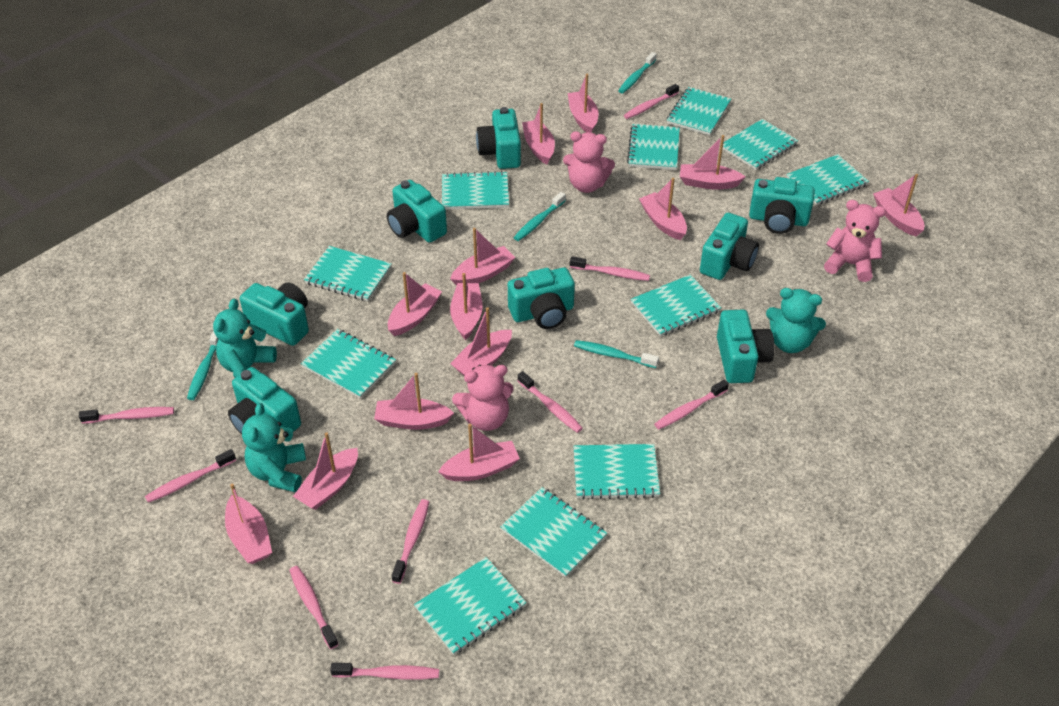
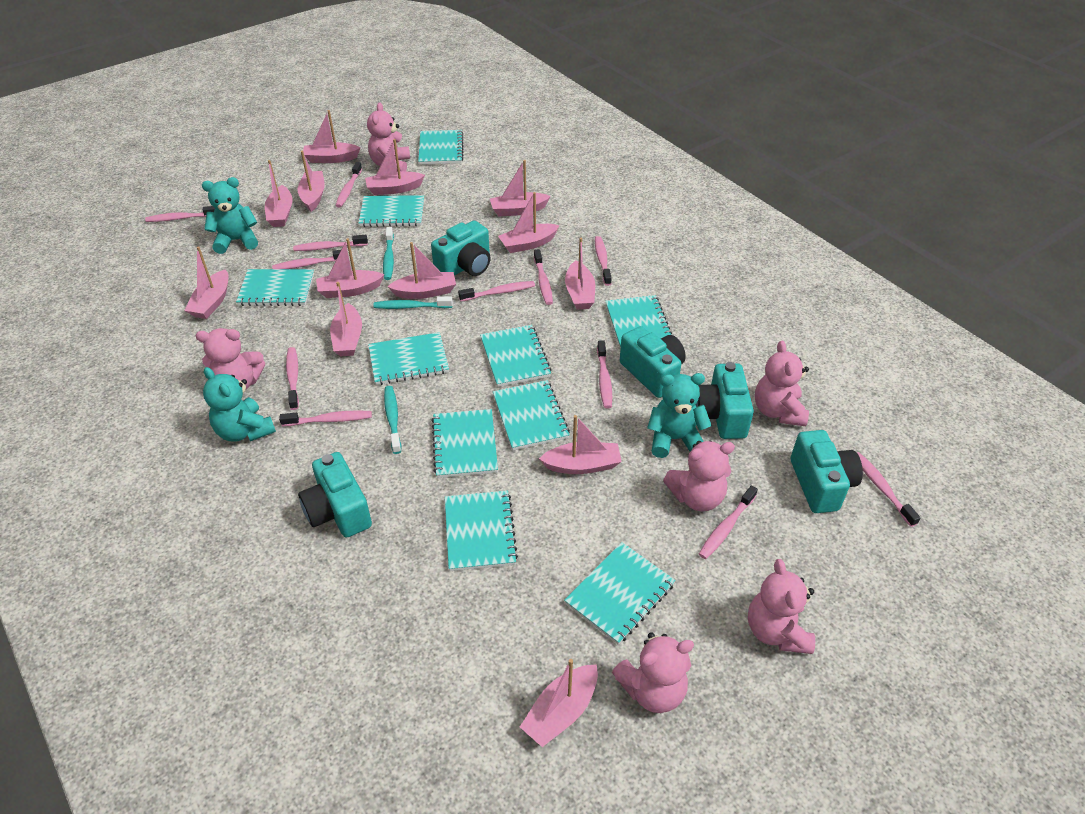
pink teddy bear: 3 -> 6
pink toothbrush: 9 -> 12
turquoise camera: 8 -> 5
turquoise notebook: 11 -> 10
turquoise toothbrush: 4 -> 3

